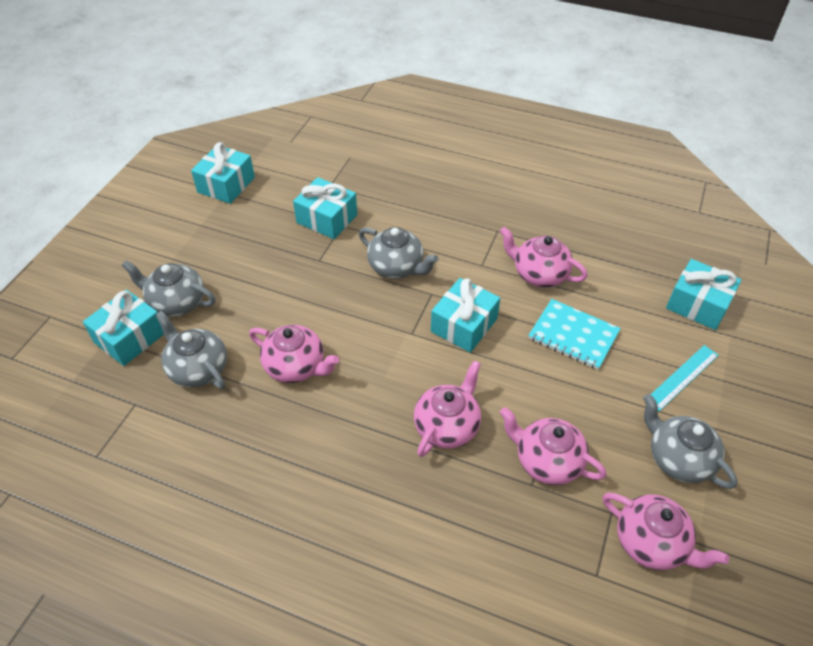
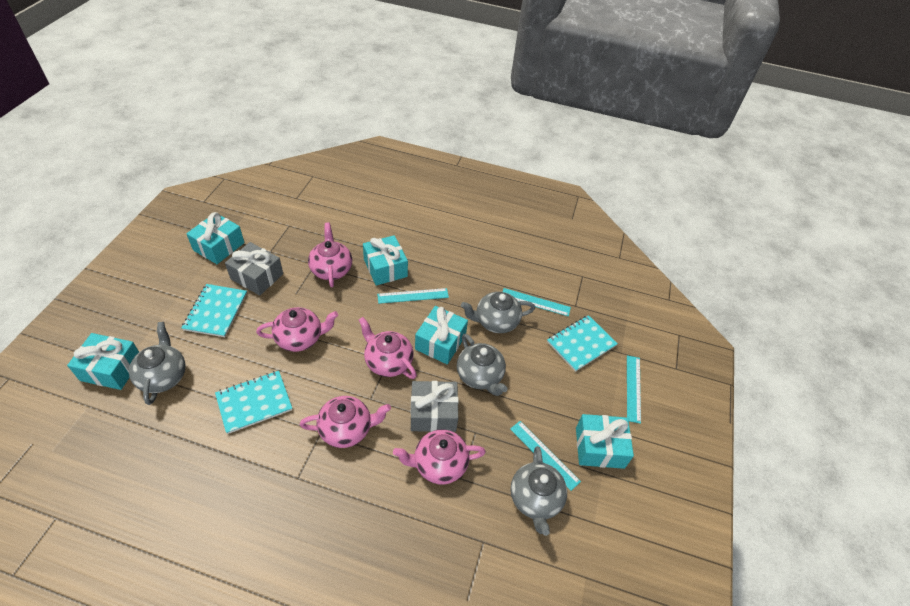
grey gift: 0 -> 2
turquoise notebook: 1 -> 3
turquoise ruler: 1 -> 4

